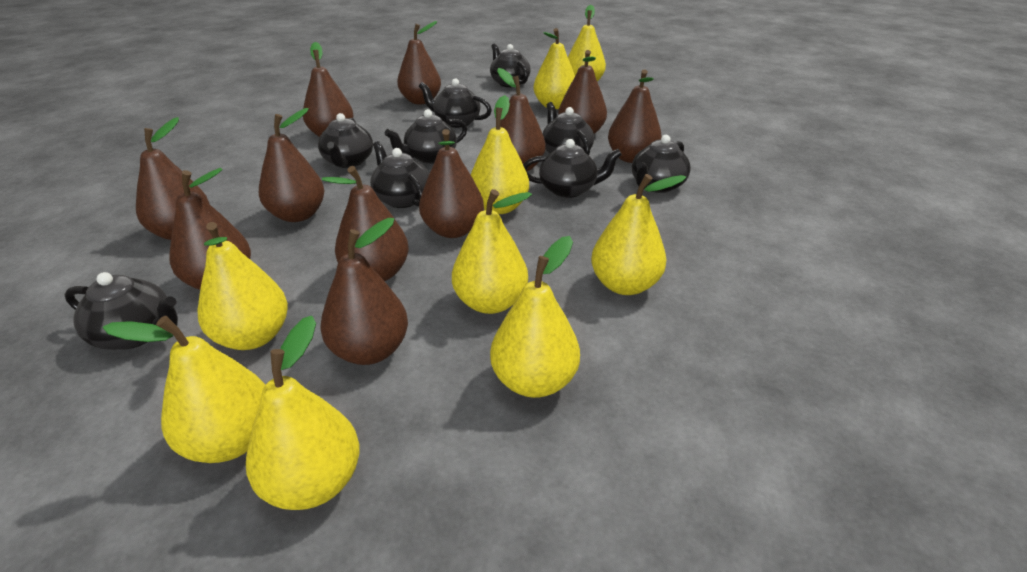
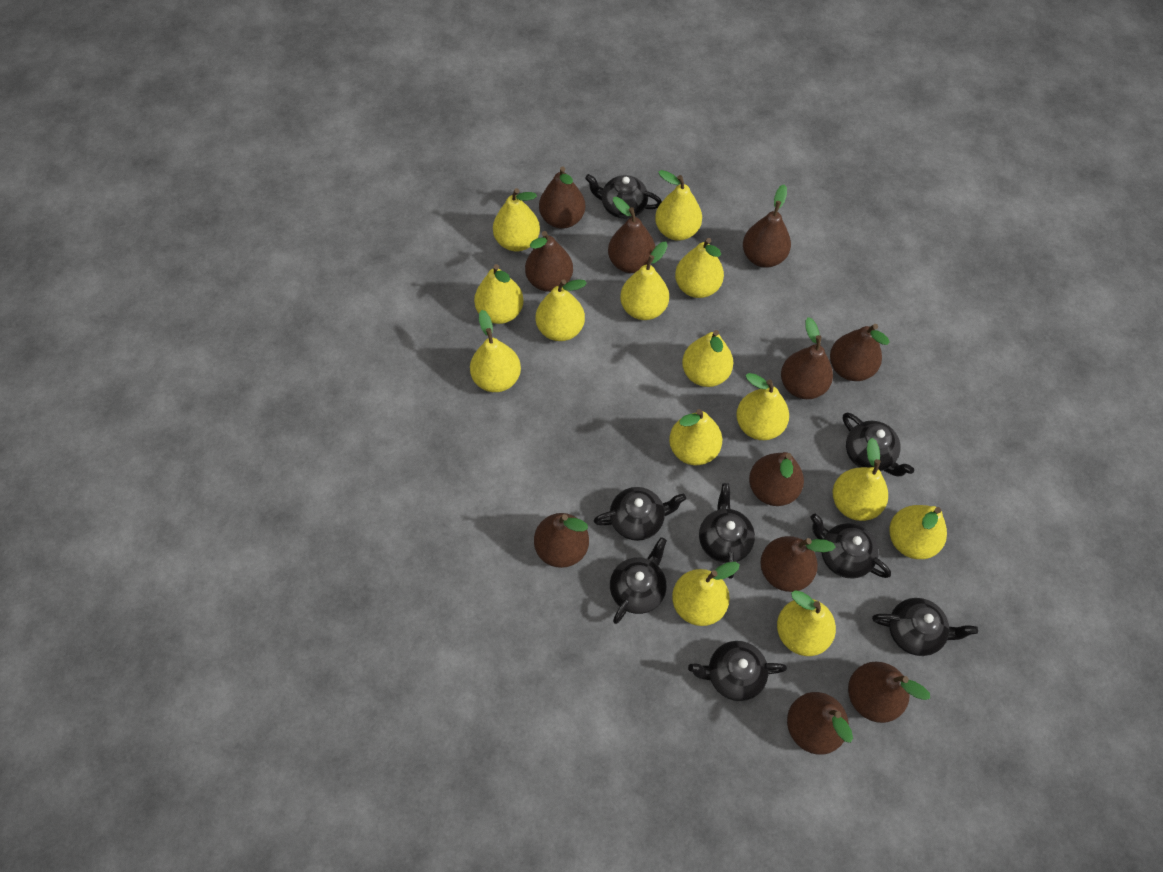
black teapot: 9 -> 8
yellow pear: 9 -> 14

